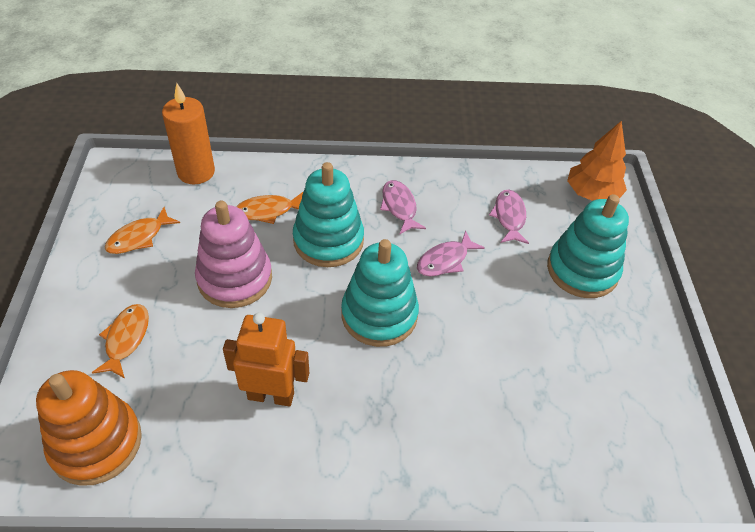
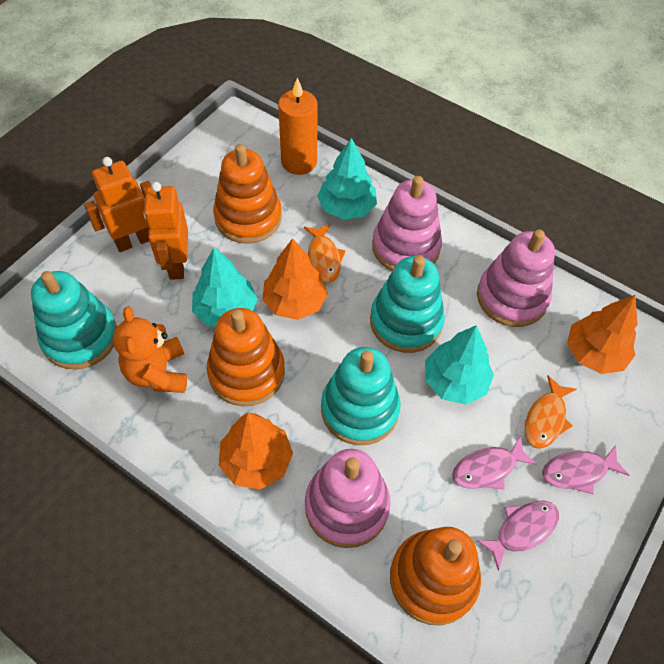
orange fish: 3 -> 2
orange robot: 1 -> 2
orange stacking toy: 1 -> 3
orange teddy bear: 0 -> 1
orange tree: 1 -> 3
pink stacking toy: 1 -> 3
turquoise tree: 0 -> 3

